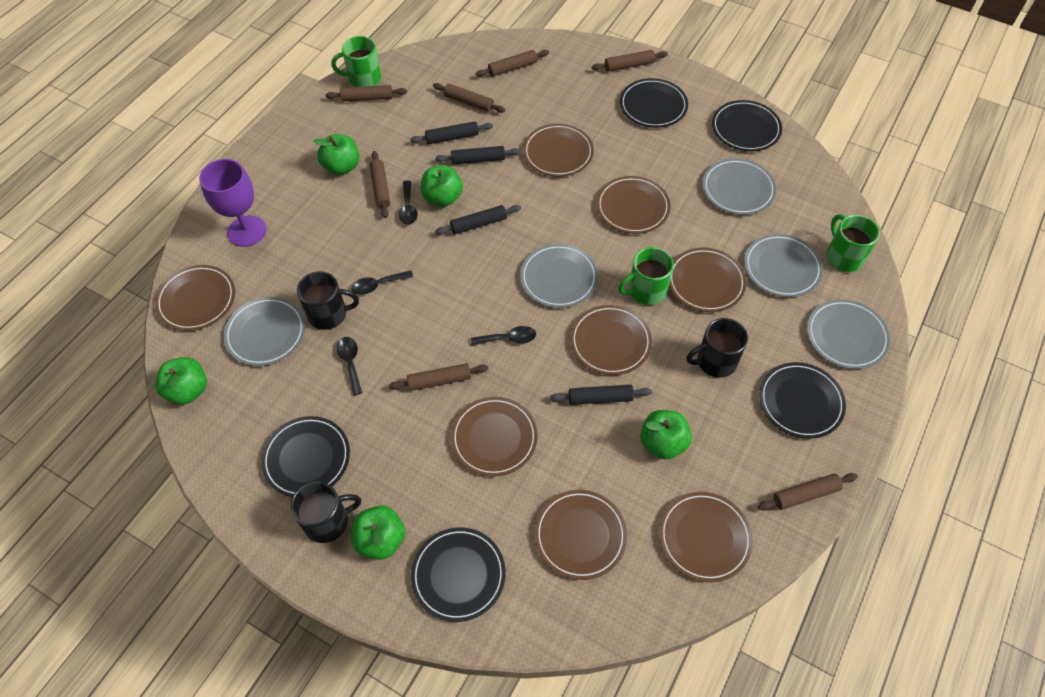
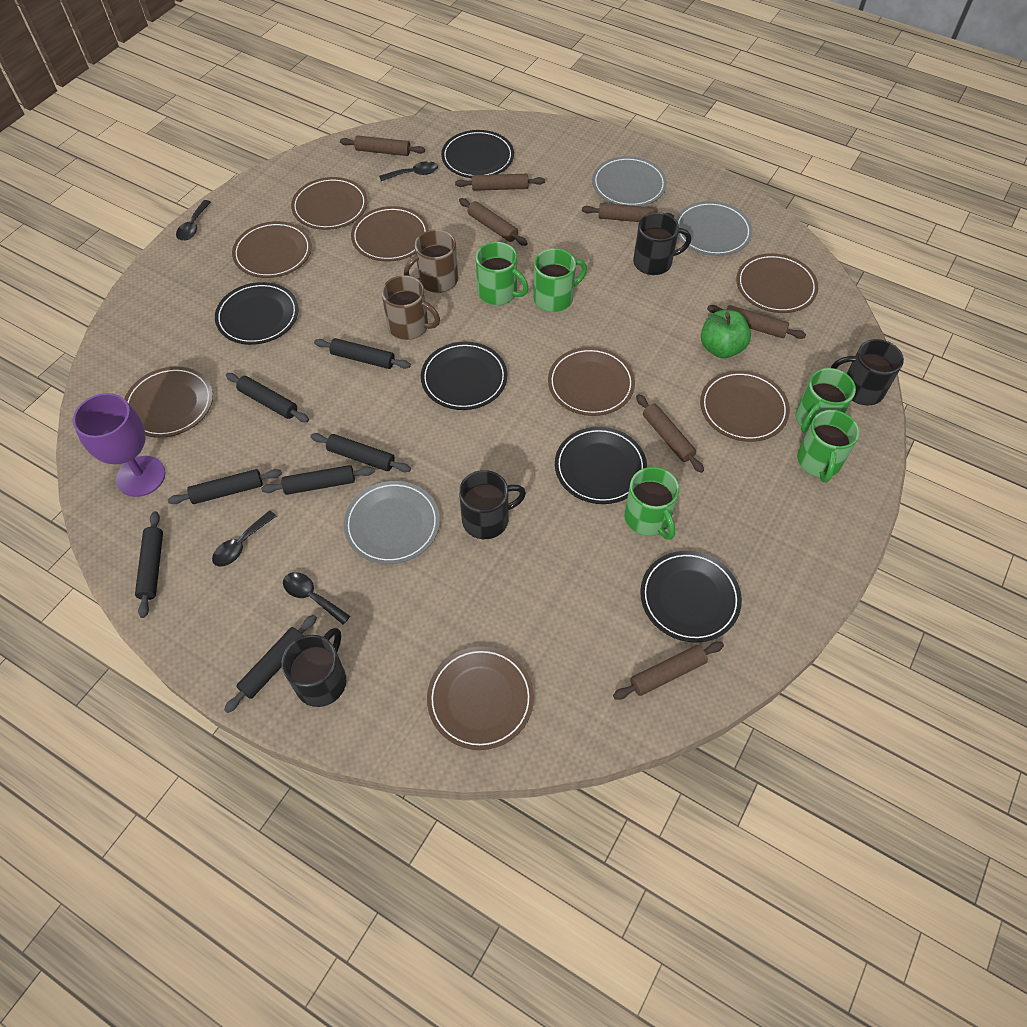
black mug: 3 -> 4
black rolling pin: 4 -> 7
brown mug: 0 -> 2
green apple: 5 -> 1
green mug: 3 -> 5
grey plate: 5 -> 3

